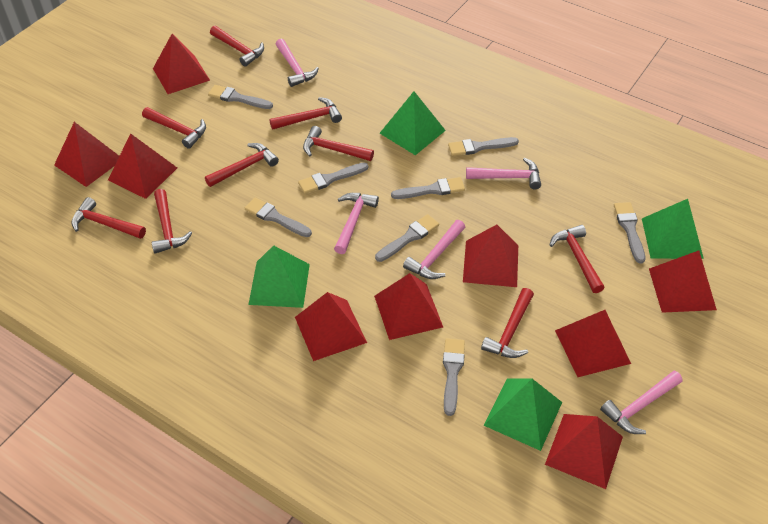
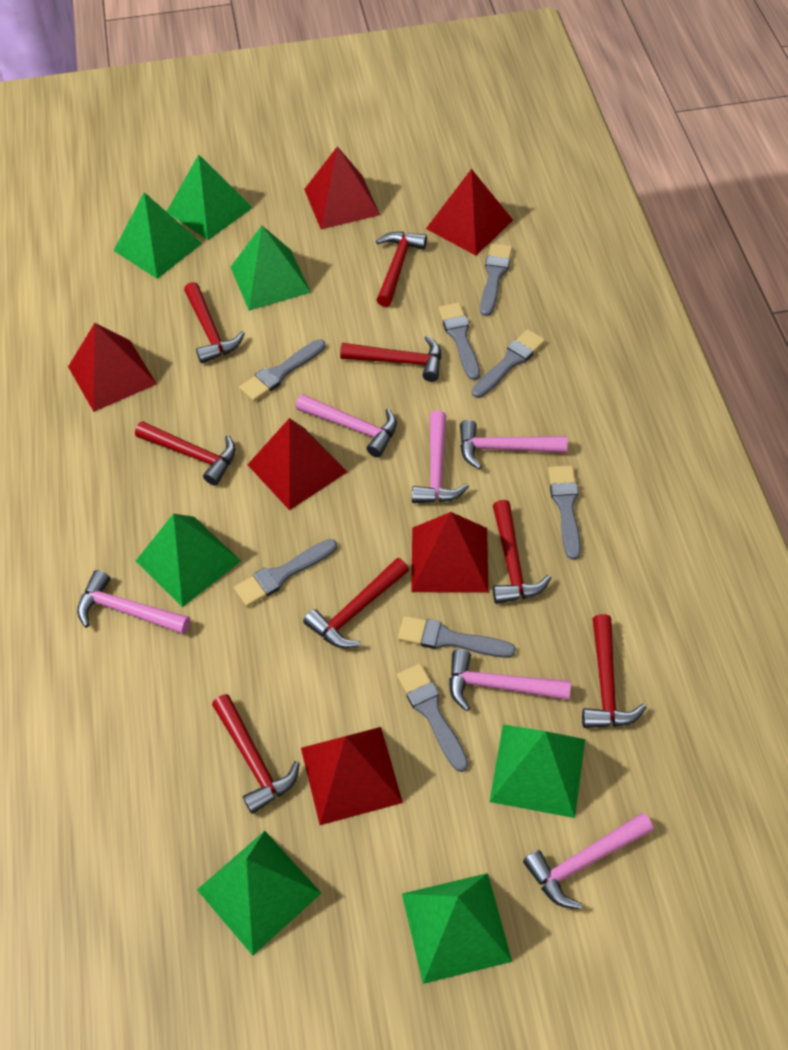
green pyramid: 4 -> 7
pink hammer: 5 -> 6
red hammer: 9 -> 8
red pyramid: 9 -> 6

